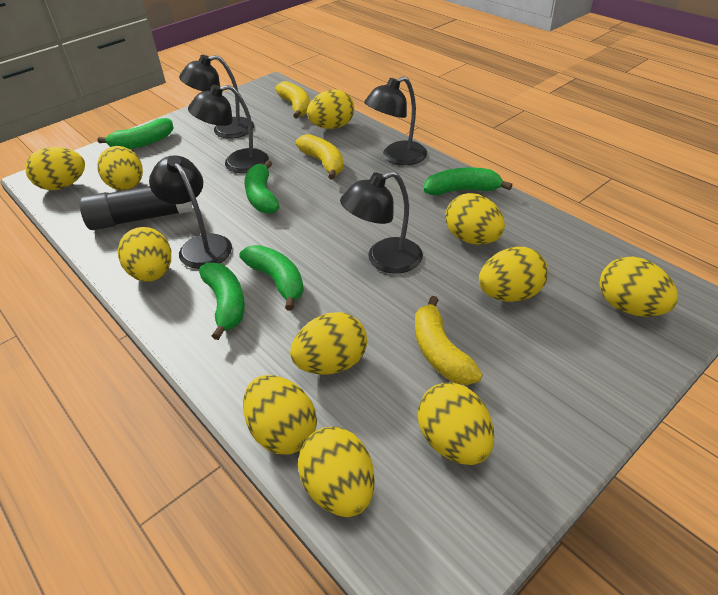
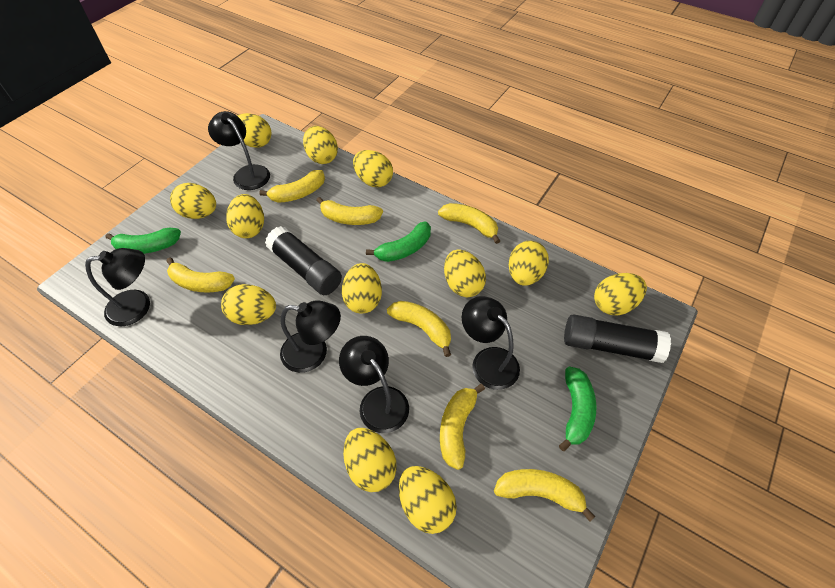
black glue stick: 1 -> 2
green banana: 5 -> 3
yellow banana: 3 -> 7
yellow egg: 11 -> 12

